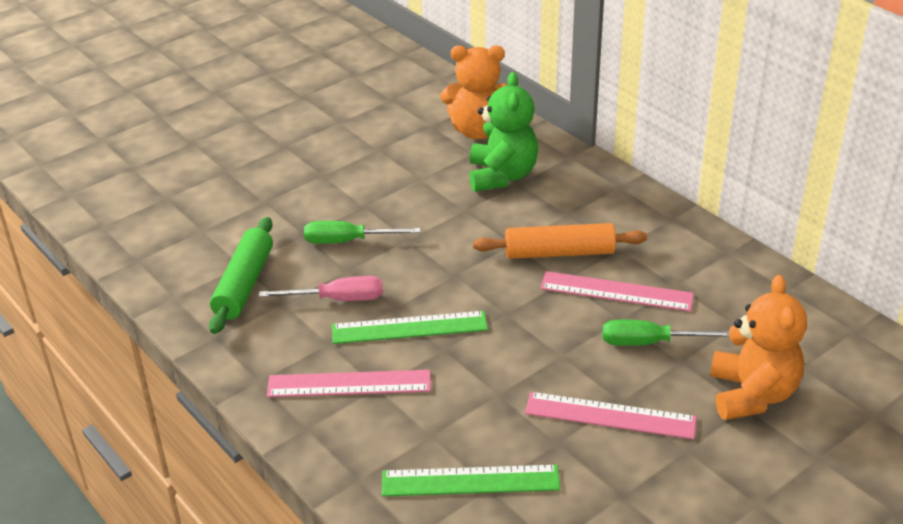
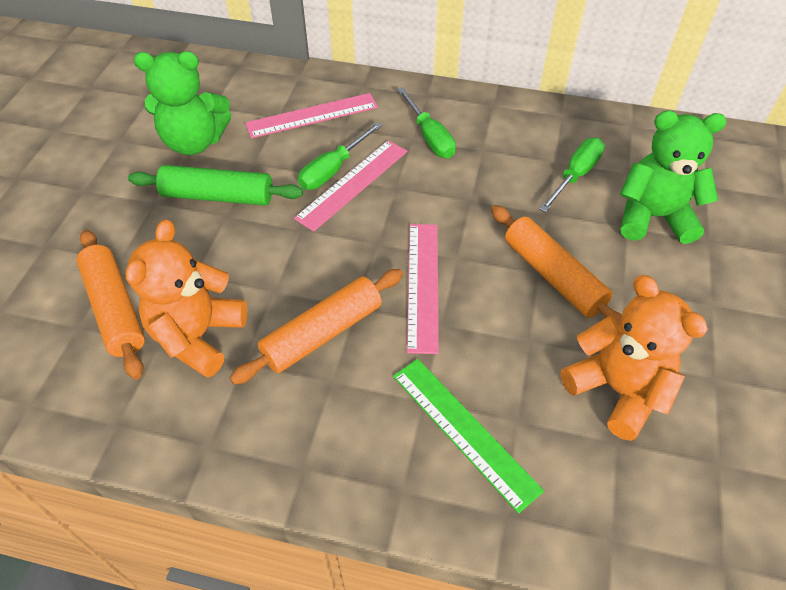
green ruler: 2 -> 1
green screwdriver: 2 -> 3
green teddy bear: 1 -> 2
orange rolling pin: 1 -> 3
pink screwdriver: 1 -> 0

